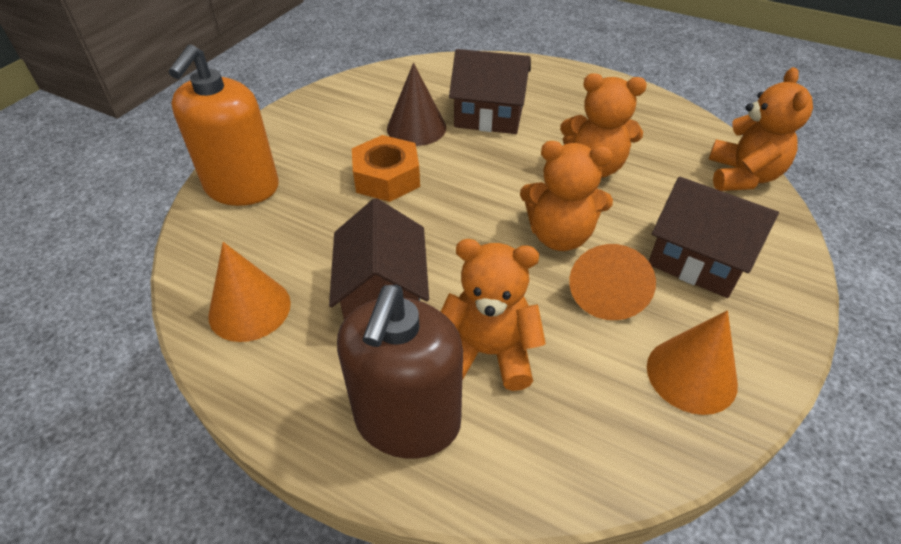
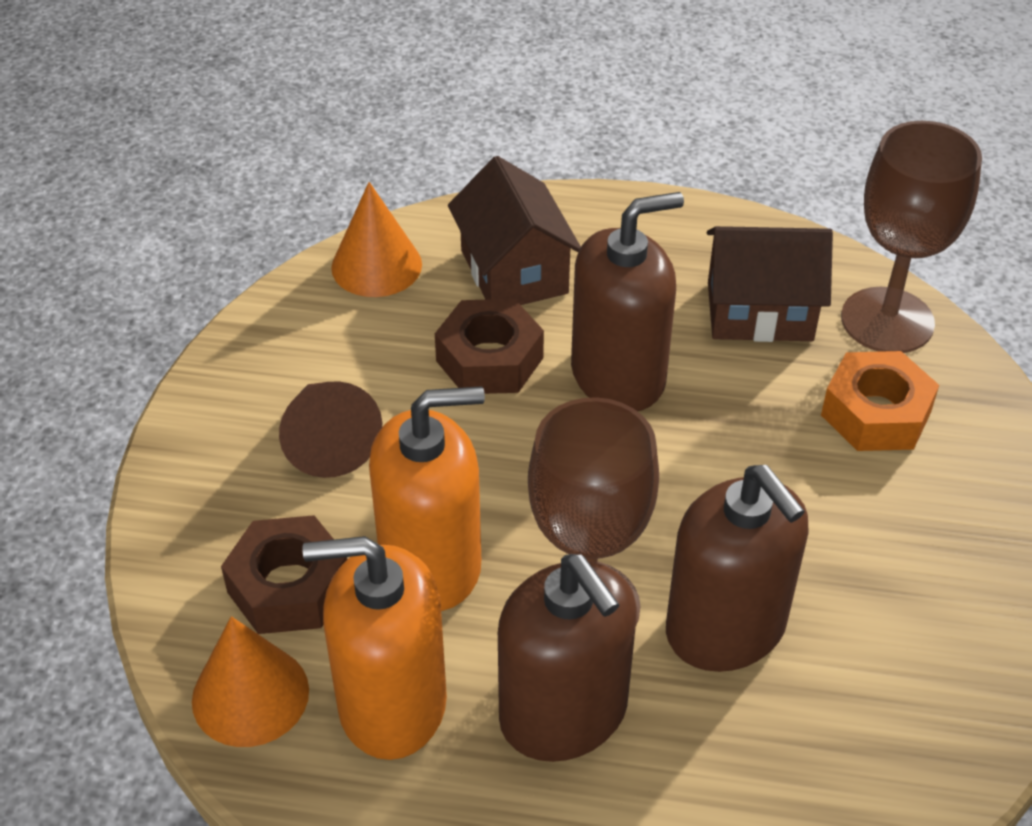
brown goblet: 0 -> 2
brown house: 3 -> 2
brown nut: 0 -> 2
brown soap dispenser: 1 -> 3
orange cone: 3 -> 2
orange soap dispenser: 1 -> 2
orange teddy bear: 4 -> 0

